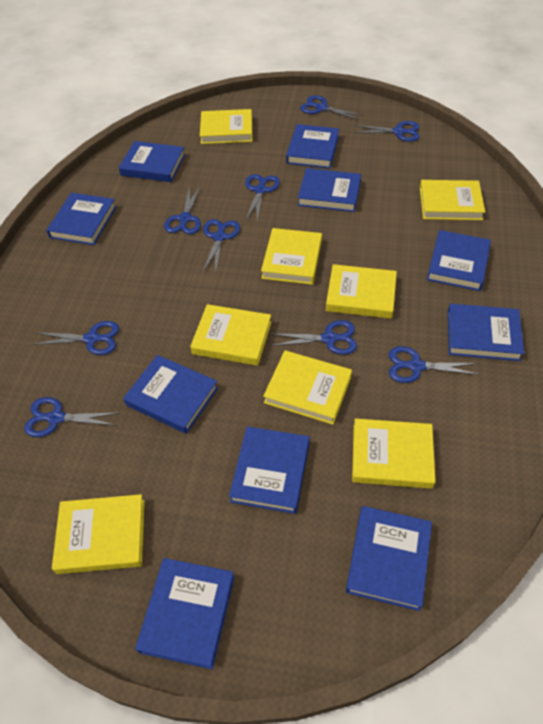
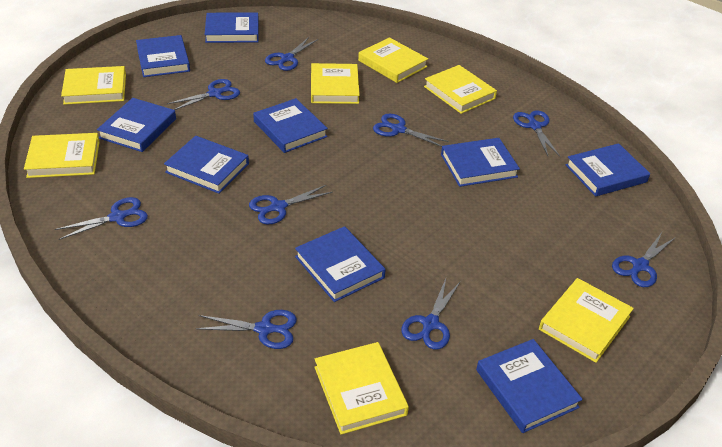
blue book: 10 -> 9
yellow book: 8 -> 7

